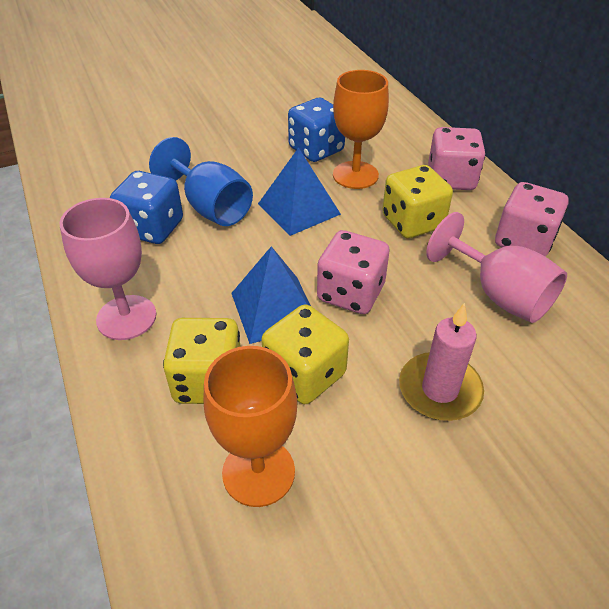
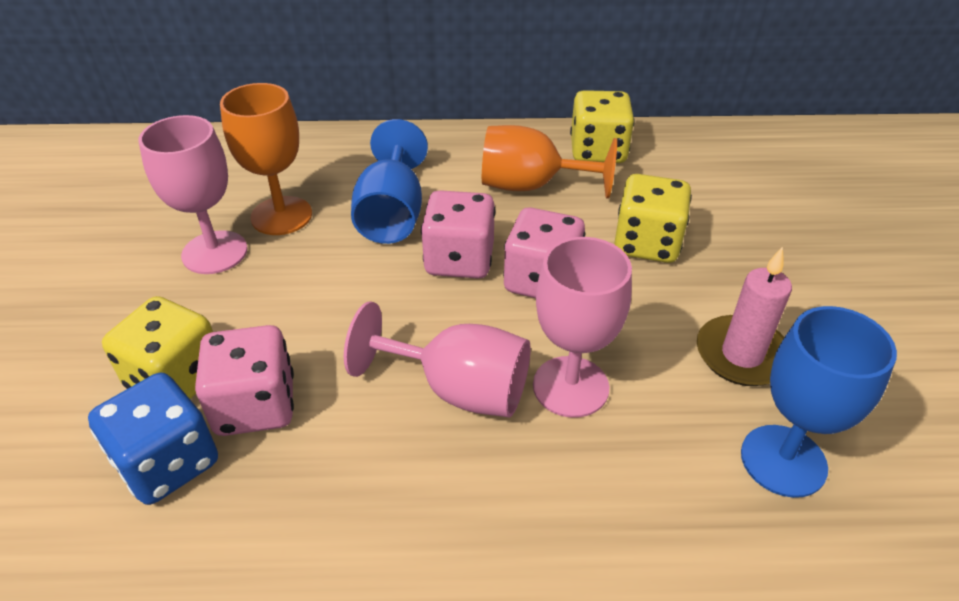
blue dice: 2 -> 1
blue goblet: 1 -> 2
blue pyramid: 2 -> 0
pink goblet: 2 -> 3

